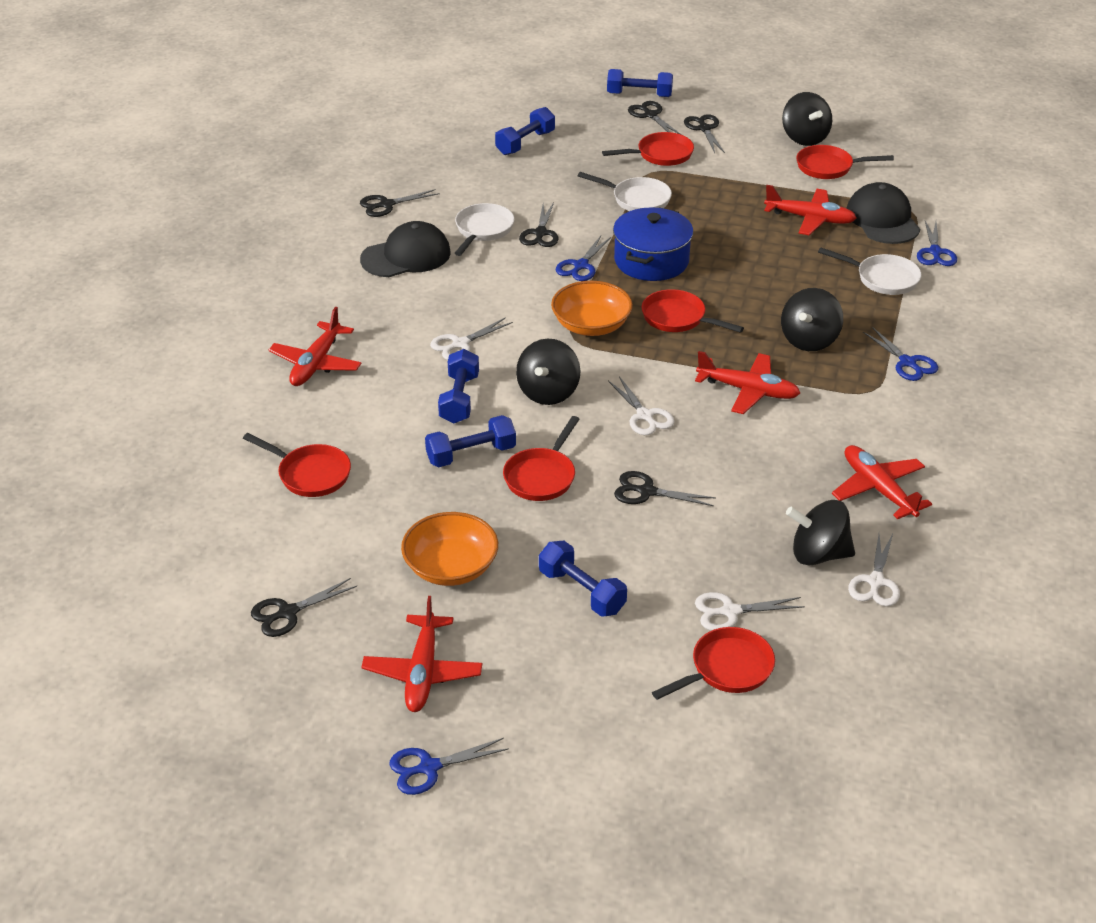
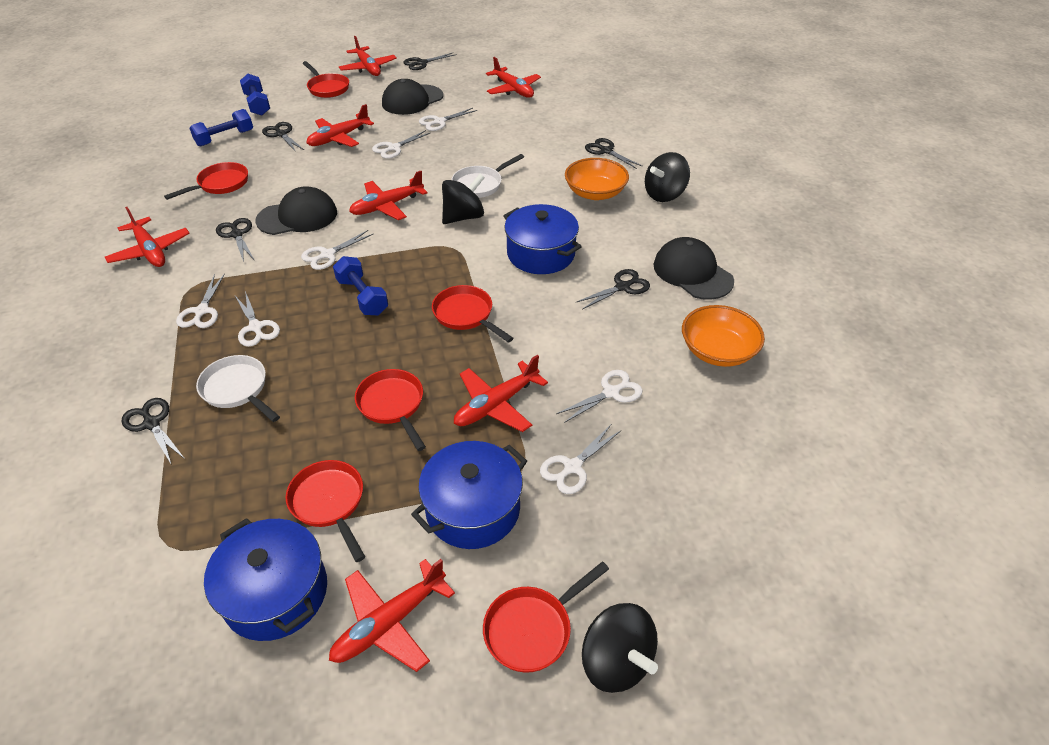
black cap: 2 -> 3
black spinning top: 4 -> 3
blue dumbbell: 5 -> 3
blue pot: 1 -> 3
blue scissors: 4 -> 0
red plane: 5 -> 7
white pan: 3 -> 2
white scissors: 4 -> 7

